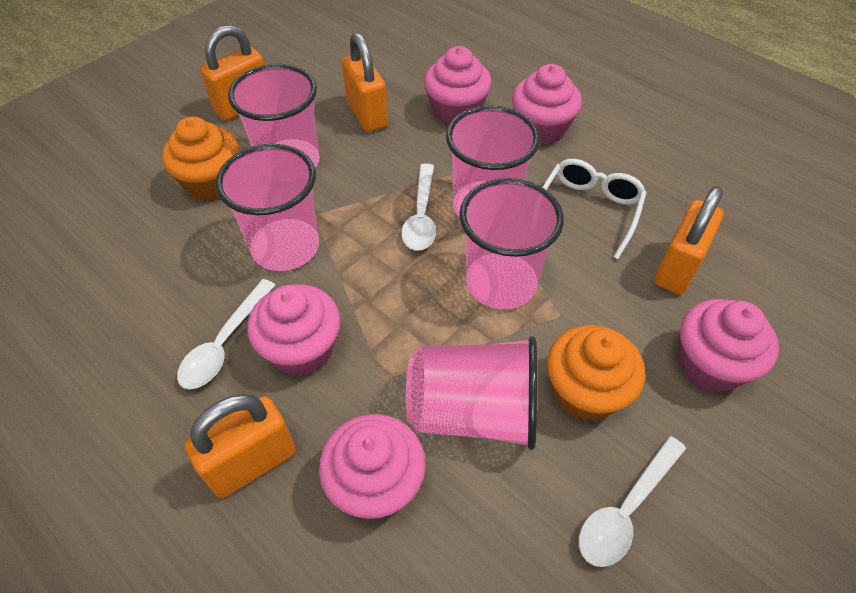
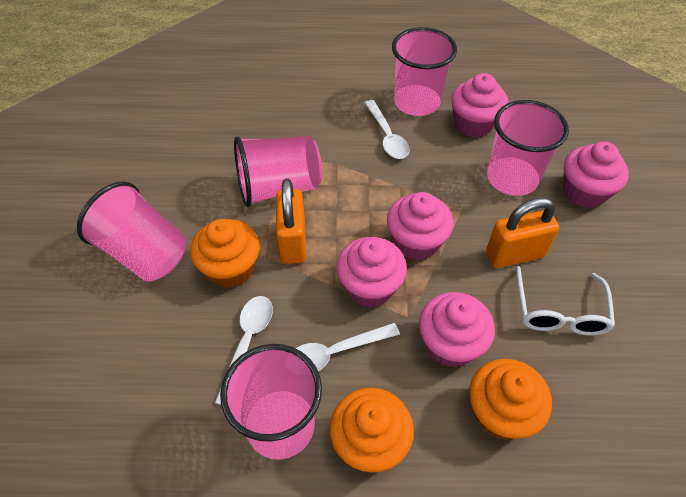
orange cupcake: 2 -> 3
orange padlock: 4 -> 2

